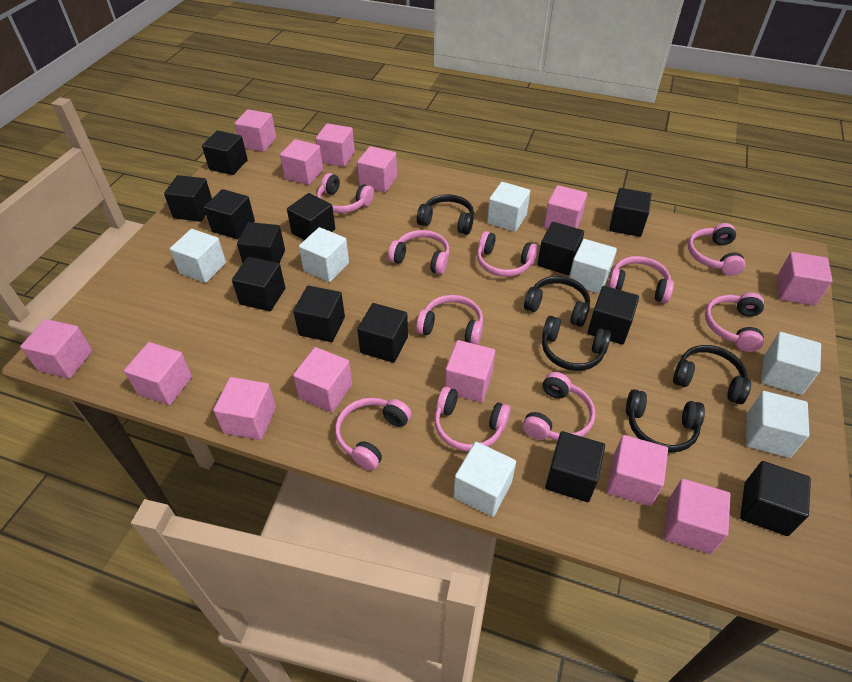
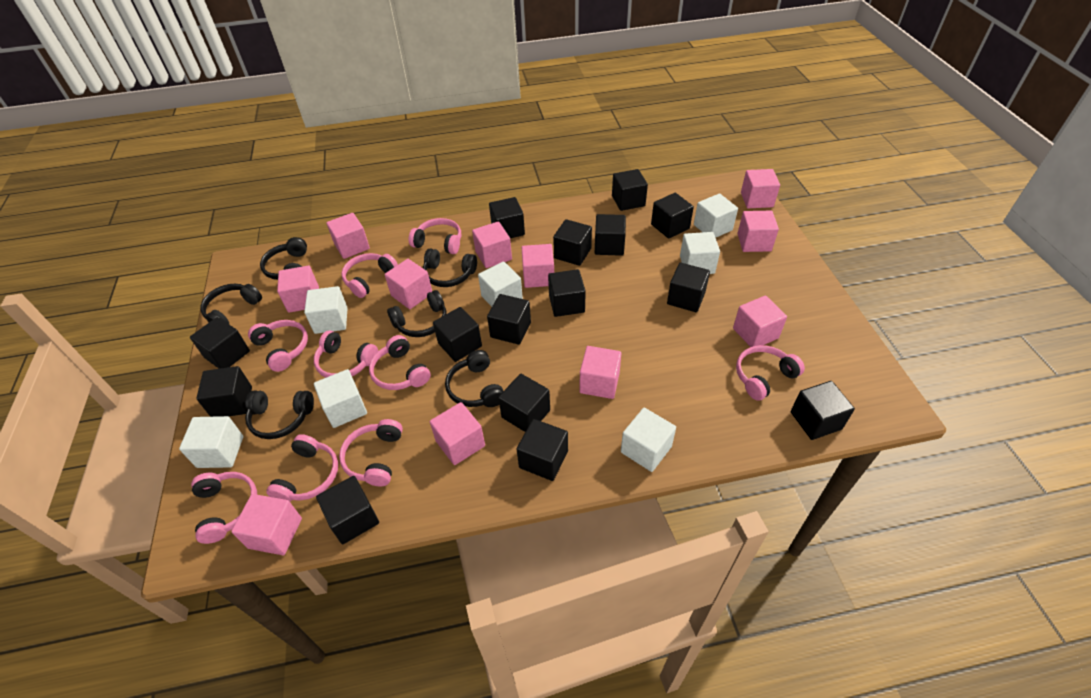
black cube: 13 -> 15
black headphones: 5 -> 6
pink cube: 13 -> 11
pink headphones: 10 -> 9

